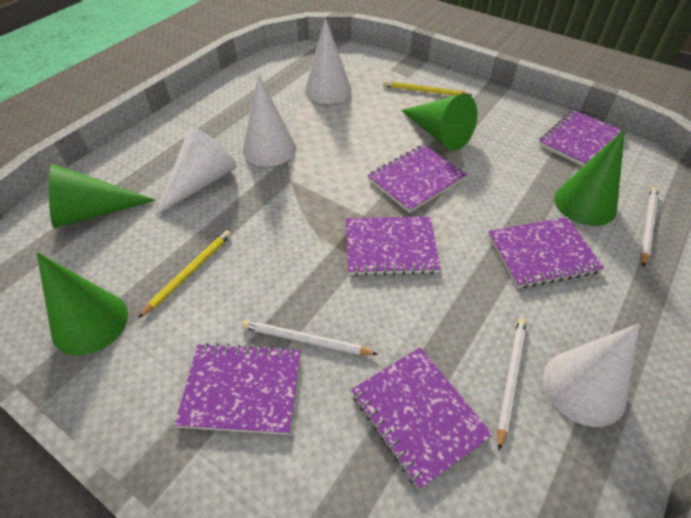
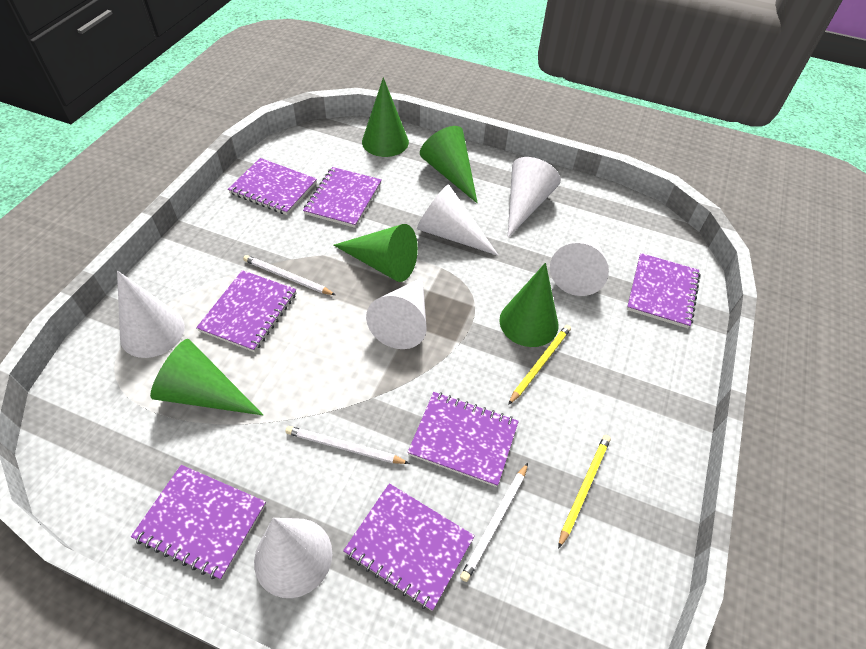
green cone: 4 -> 5
purple notebook: 6 -> 7
white cone: 4 -> 6

